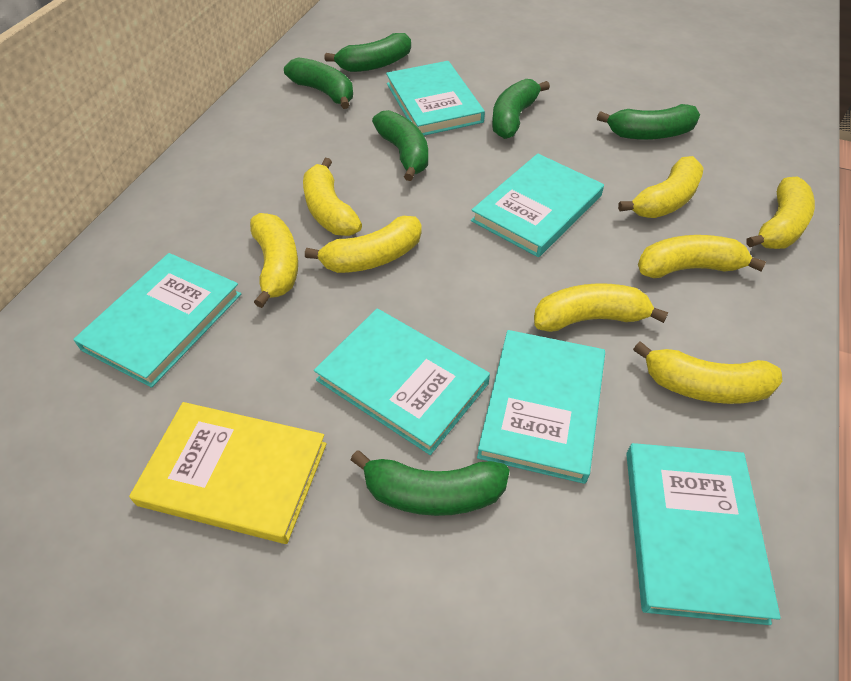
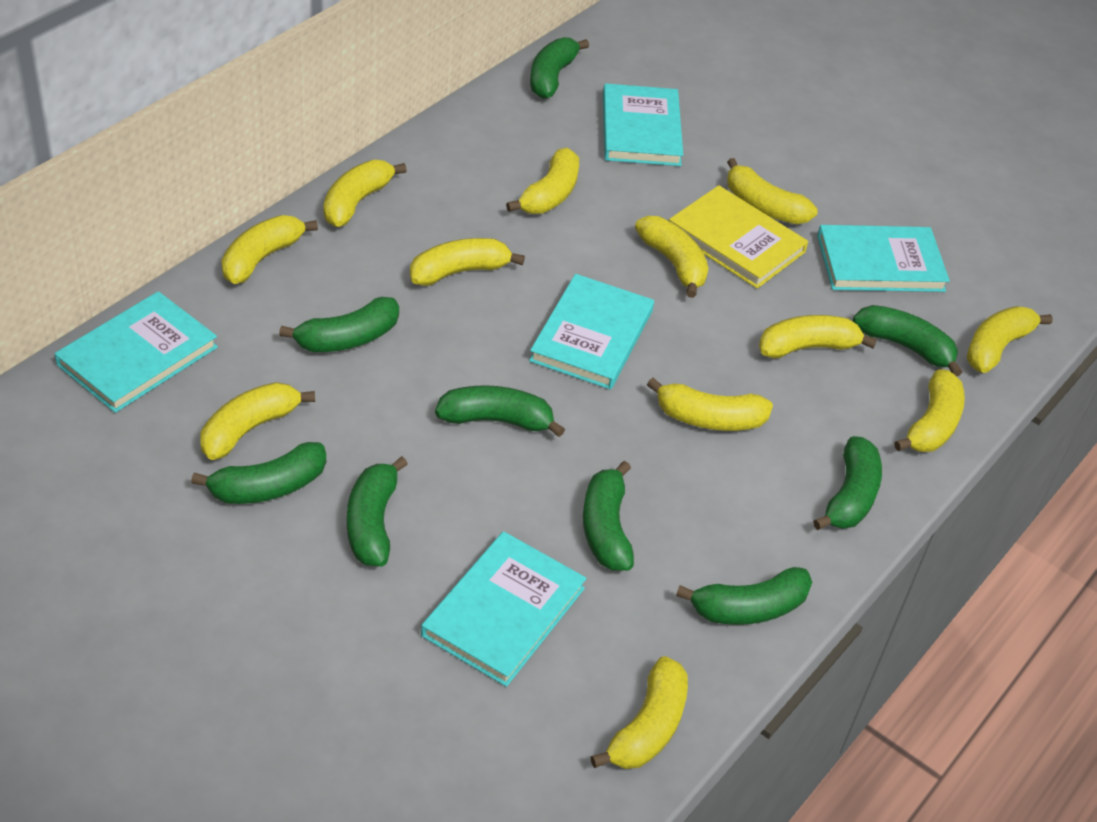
green banana: 6 -> 9
turquoise book: 6 -> 5
yellow banana: 8 -> 12

